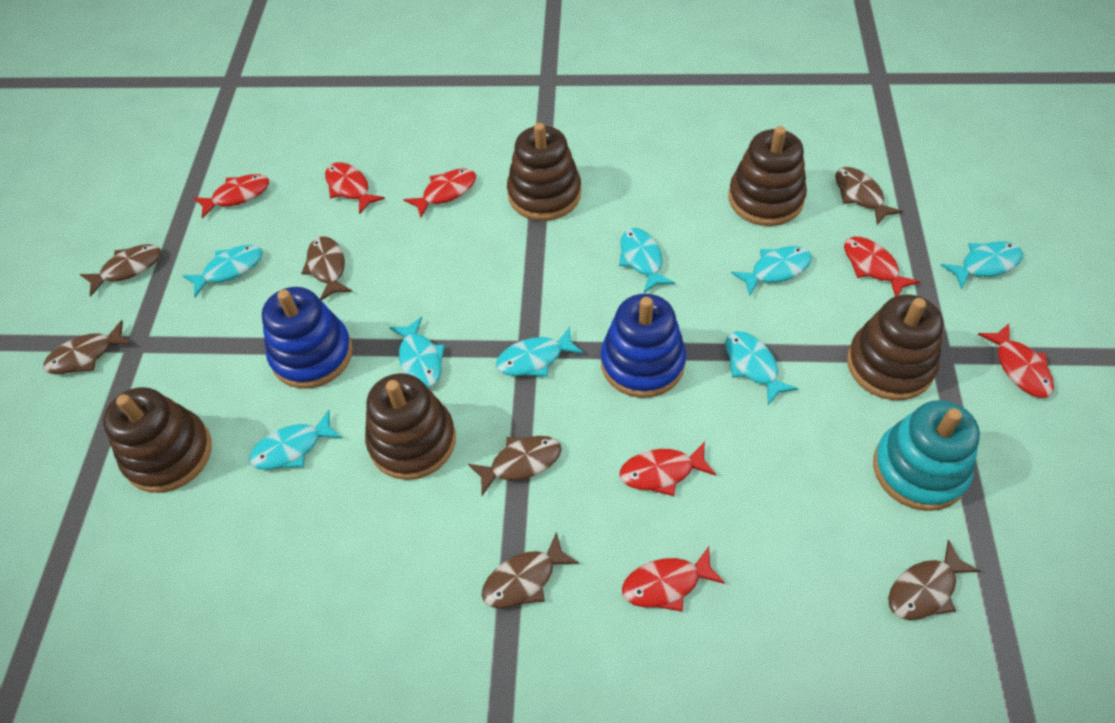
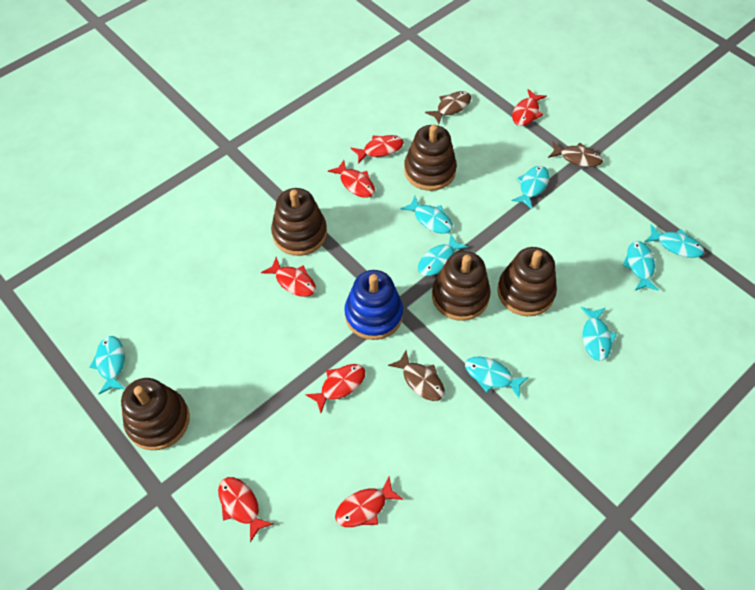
blue stacking toy: 2 -> 1
brown fish: 7 -> 3
turquoise stacking toy: 1 -> 0

